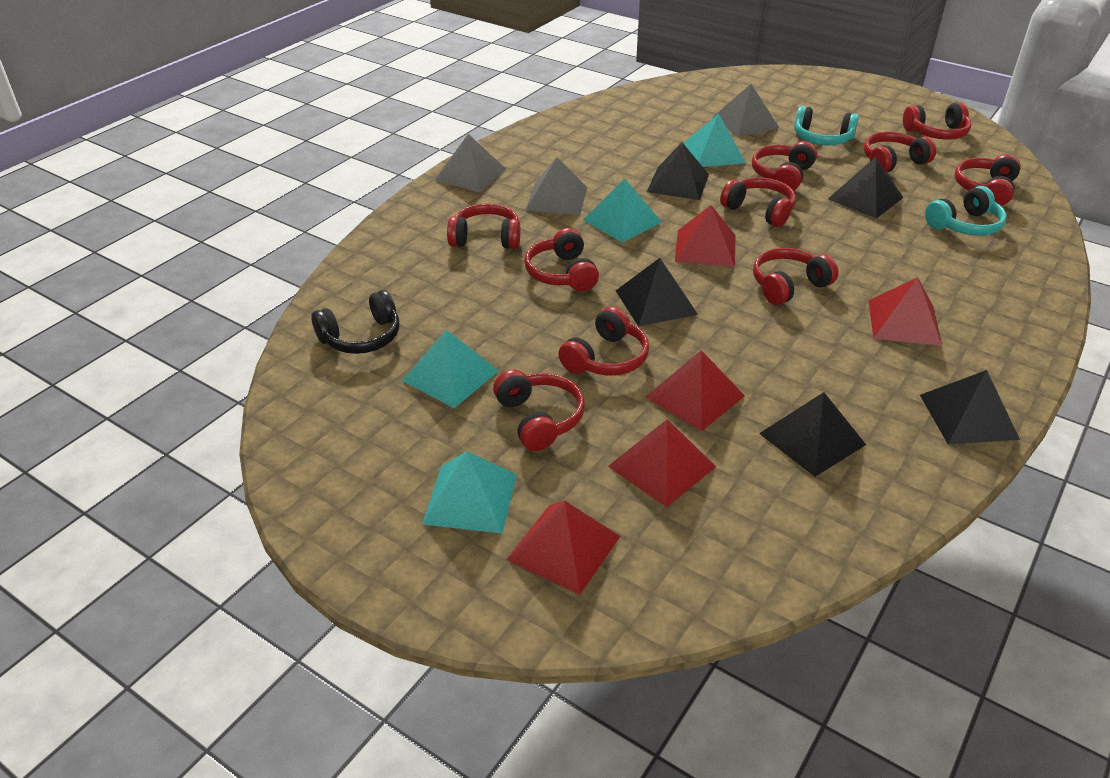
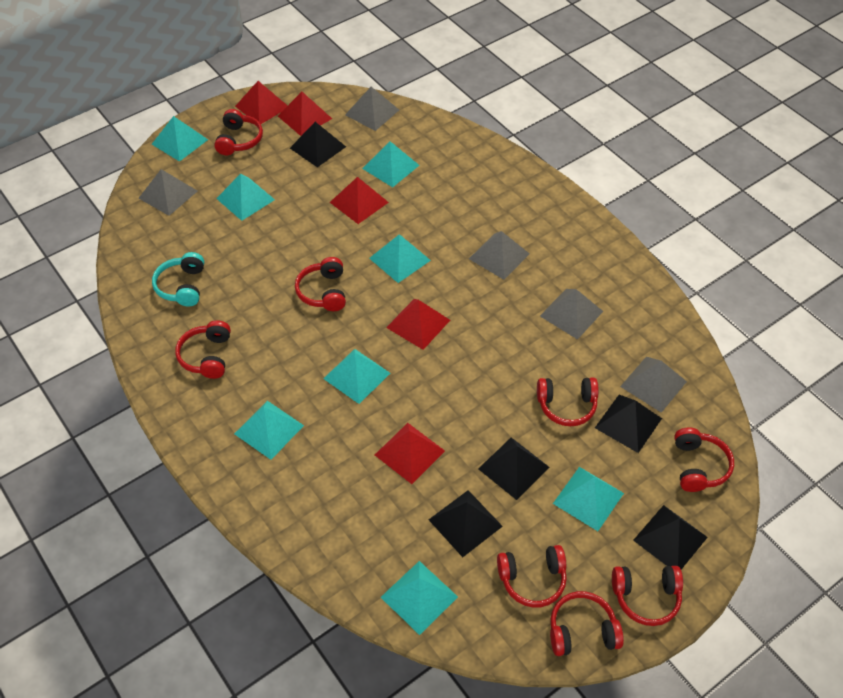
black headphones: 1 -> 0
grey pyramid: 3 -> 5
red headphones: 10 -> 8
turquoise headphones: 2 -> 1
turquoise pyramid: 4 -> 8

